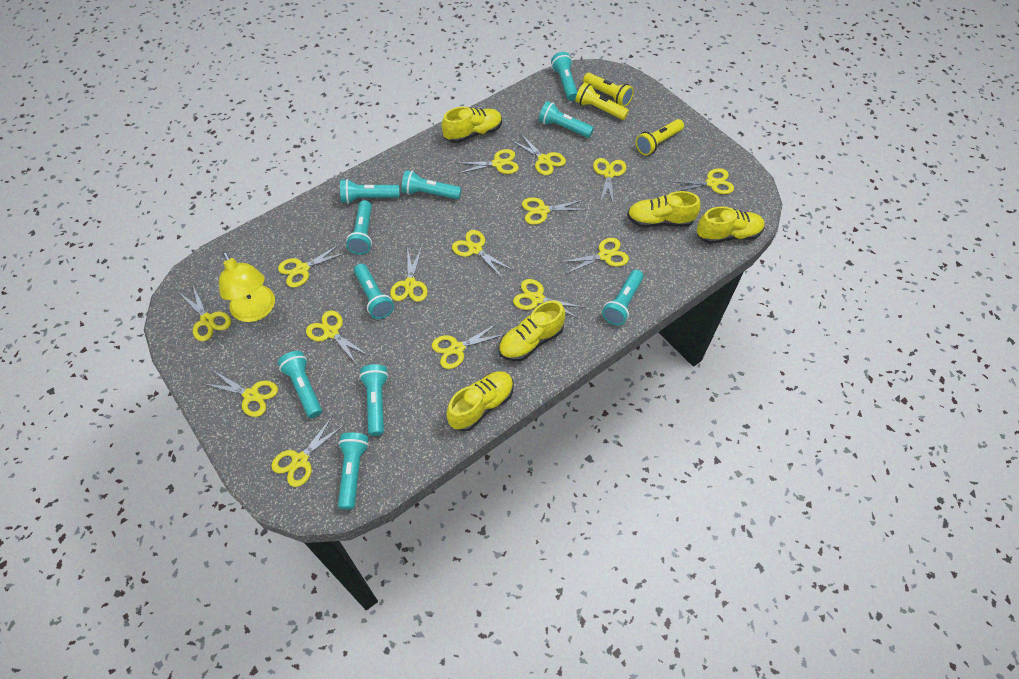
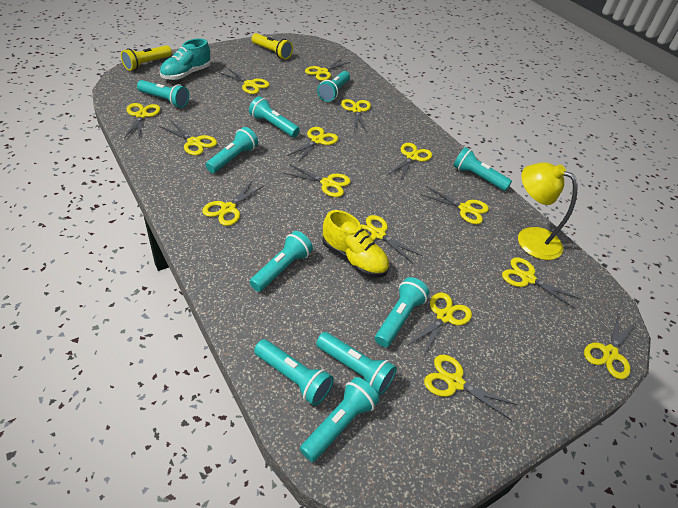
turquoise shoe: 0 -> 1
yellow flashlight: 3 -> 2
yellow shoe: 5 -> 1

